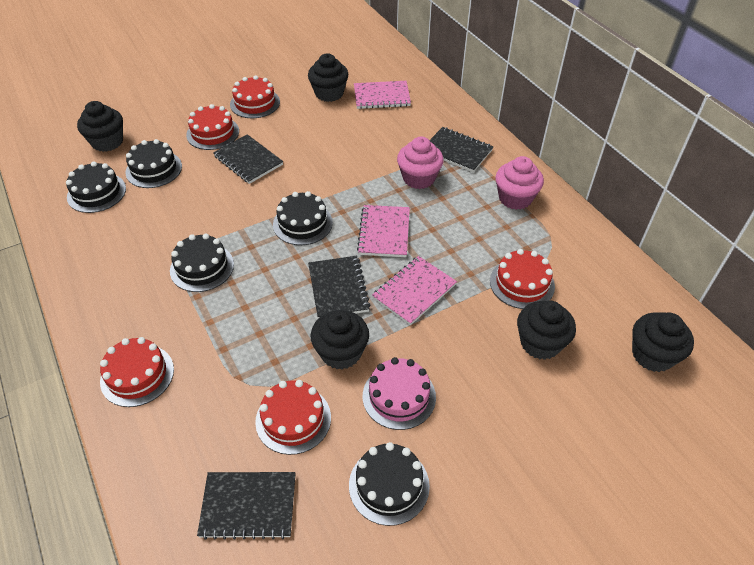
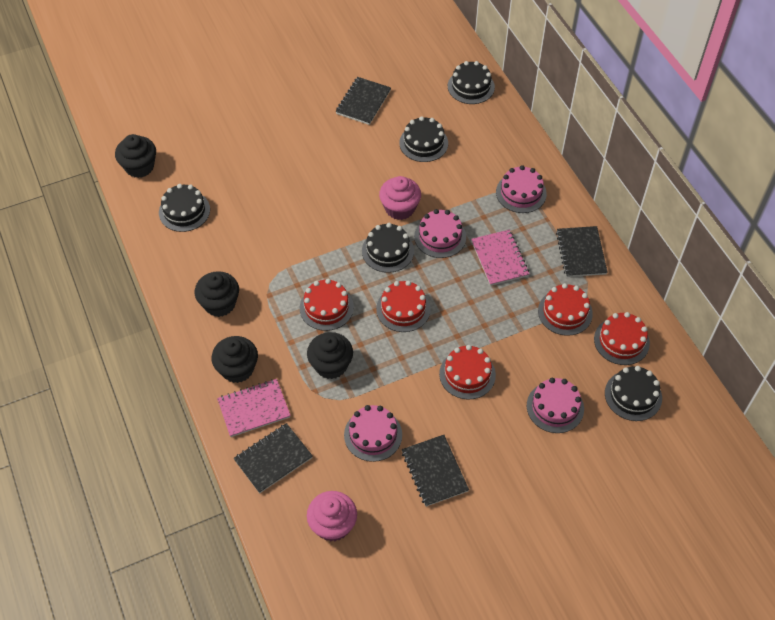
black cupcake: 5 -> 4
pink cake: 1 -> 4
pink notebook: 3 -> 2

